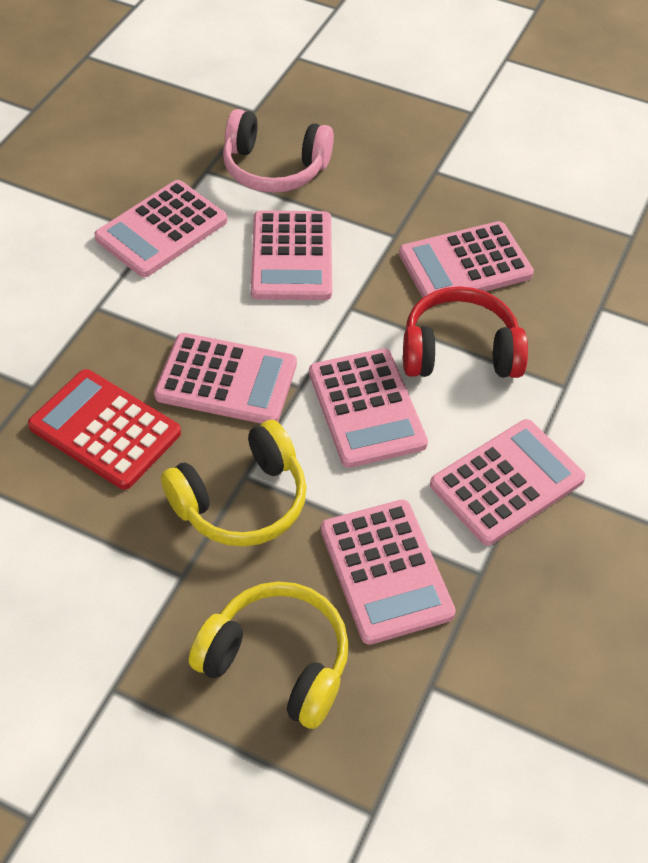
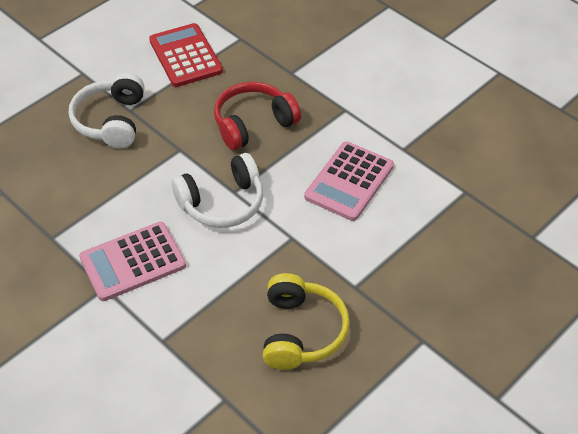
pink calculator: 7 -> 2
pink headphones: 1 -> 0
white headphones: 0 -> 2
yellow headphones: 2 -> 1

